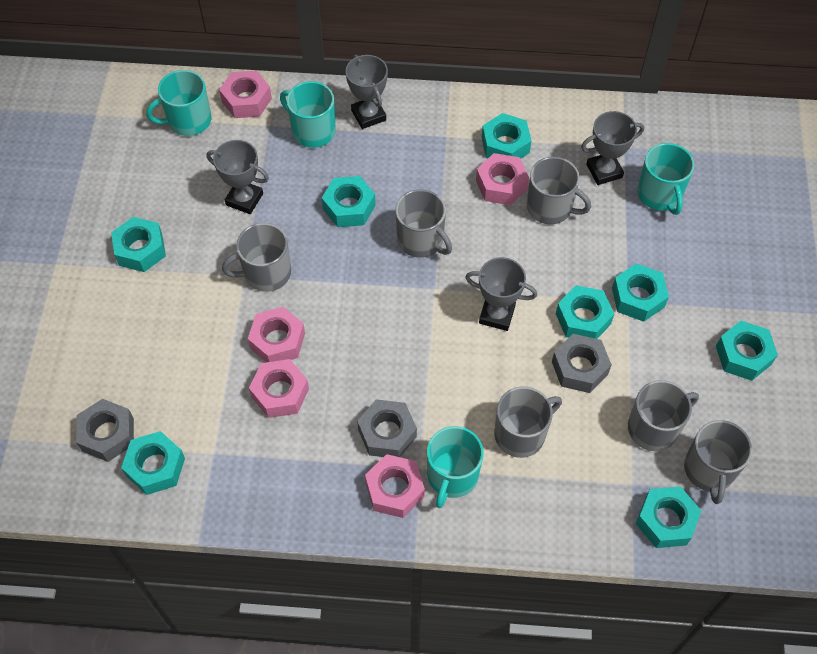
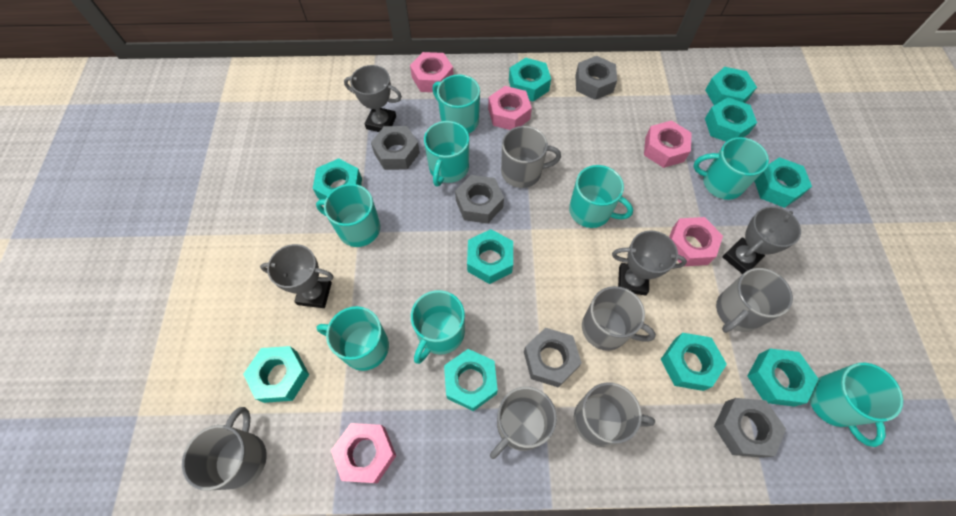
grey nut: 3 -> 5
turquoise mug: 4 -> 8
turquoise nut: 8 -> 10

